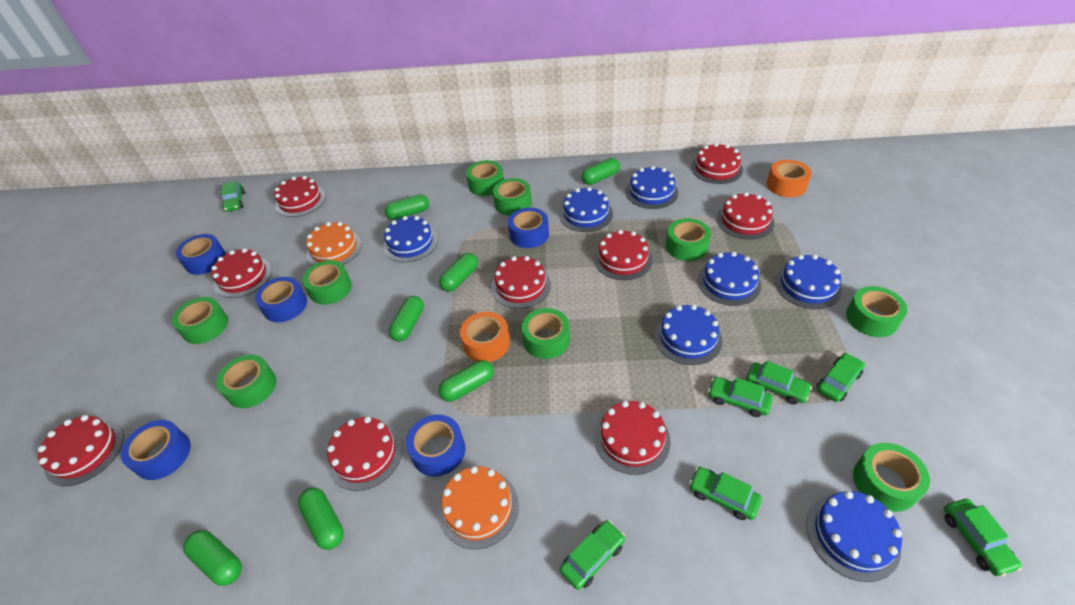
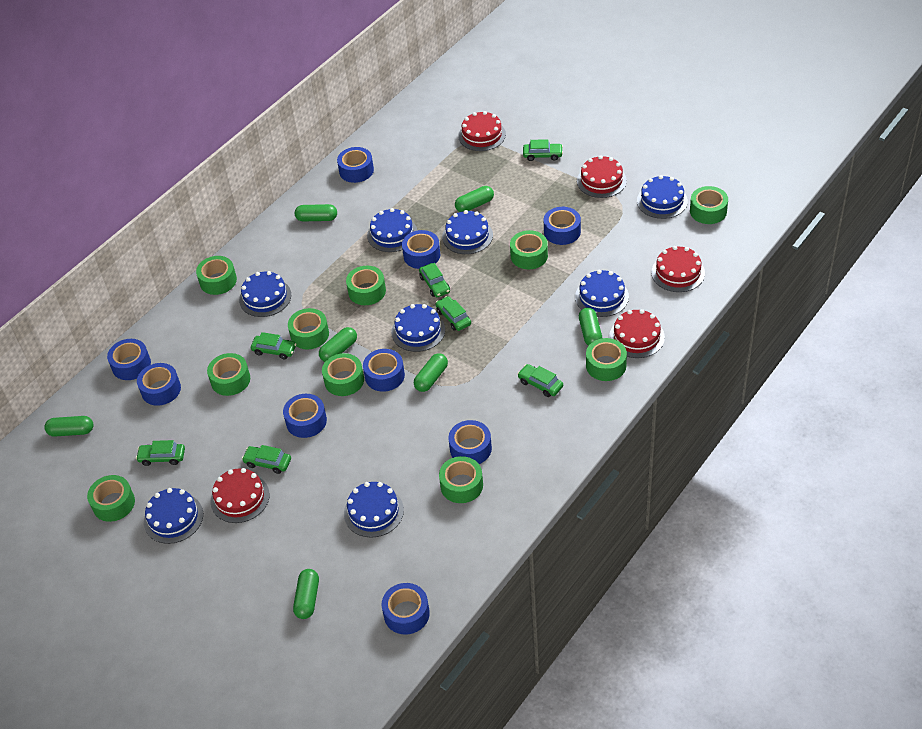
blue cake: 7 -> 8
blue tape: 5 -> 9
green tape: 9 -> 10
orange cake: 2 -> 0
orange tape: 2 -> 0
red cake: 9 -> 5

